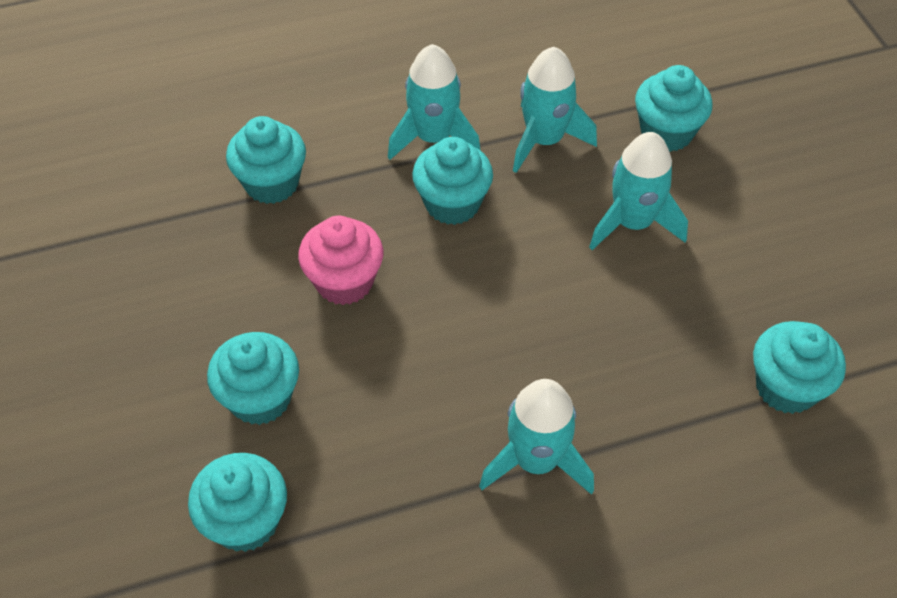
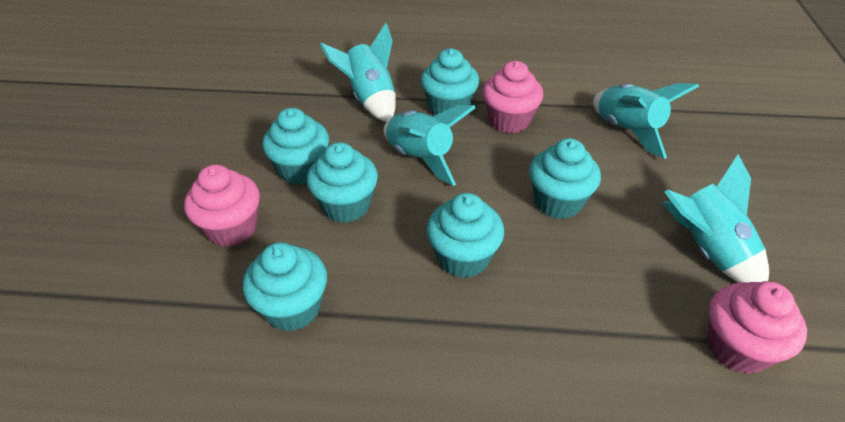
pink cupcake: 1 -> 3

